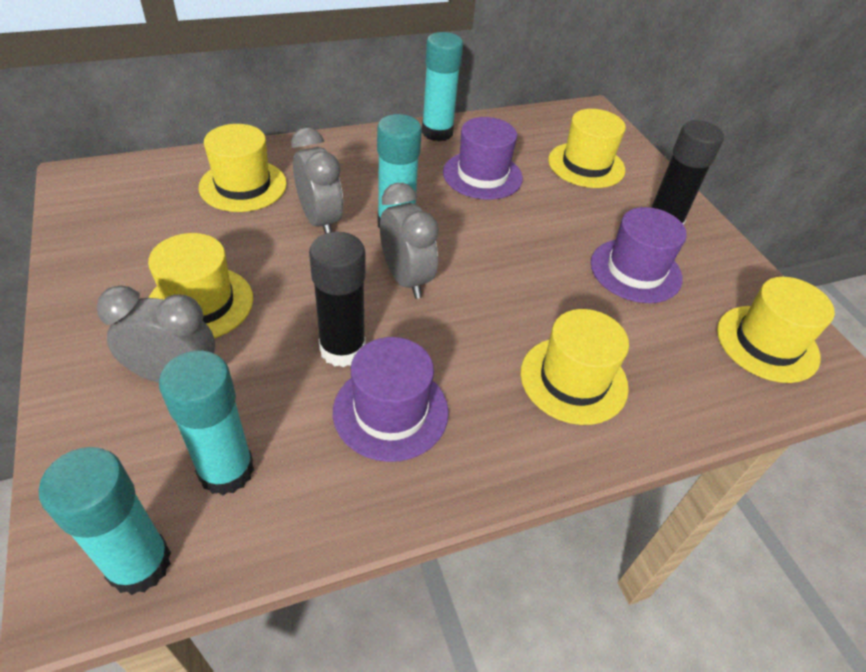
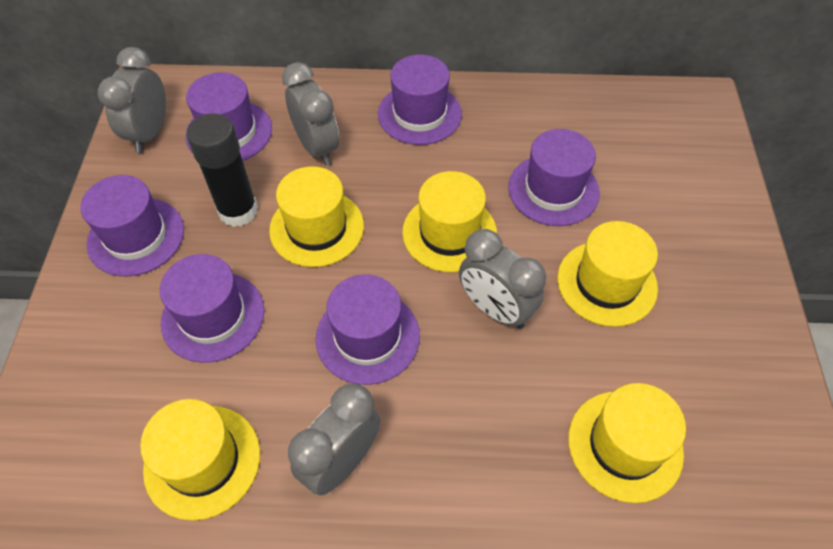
black glue stick: 2 -> 1
grey clock: 3 -> 4
purple hat: 3 -> 6
turquoise glue stick: 4 -> 0

